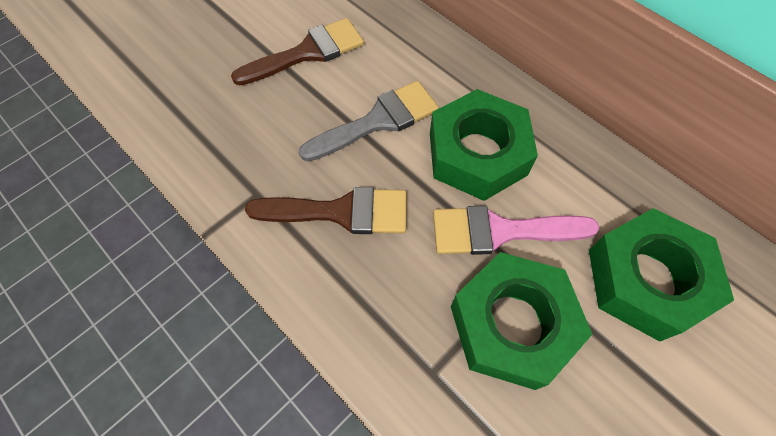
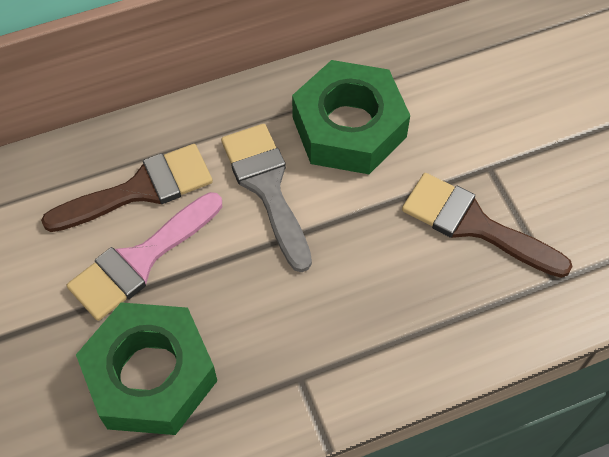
green nut: 3 -> 2

